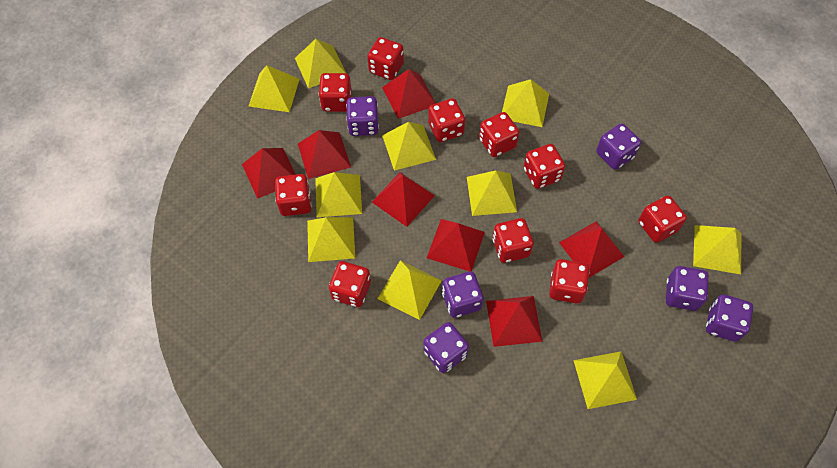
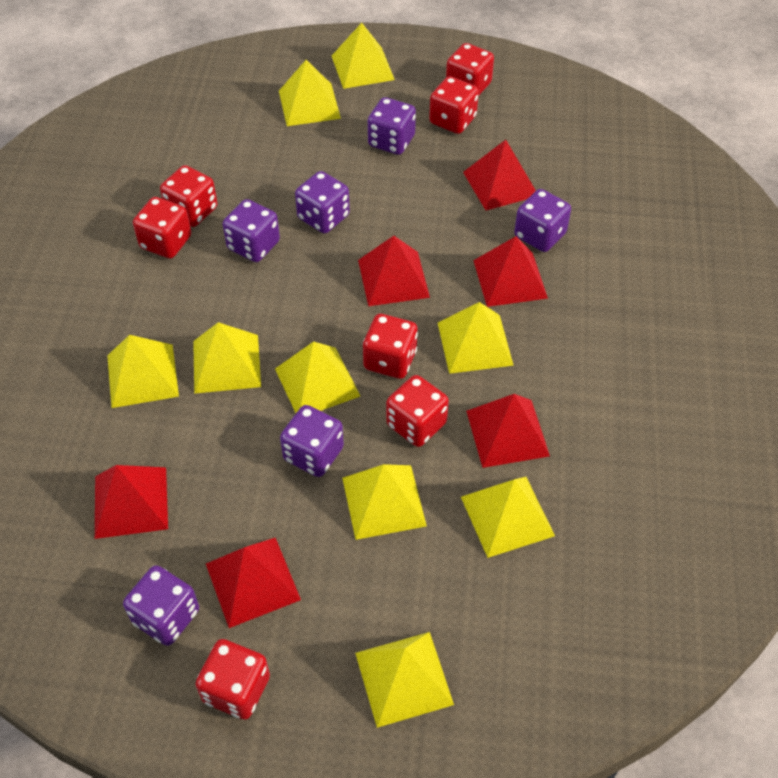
red dice: 10 -> 7
red pyramid: 7 -> 6
yellow pyramid: 10 -> 9

